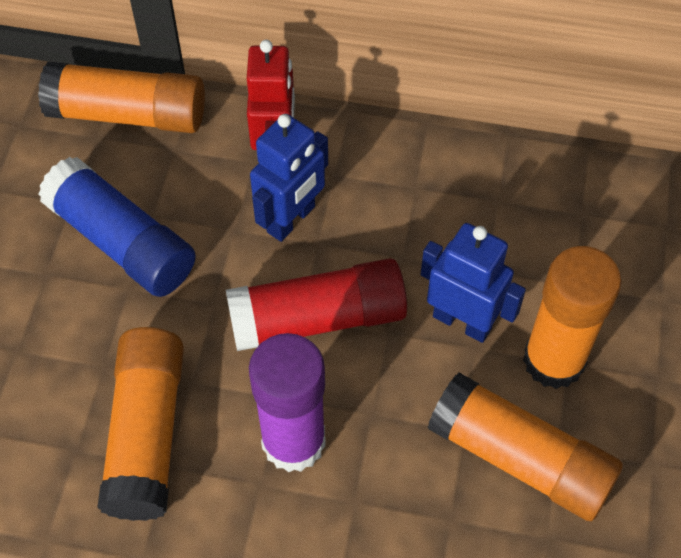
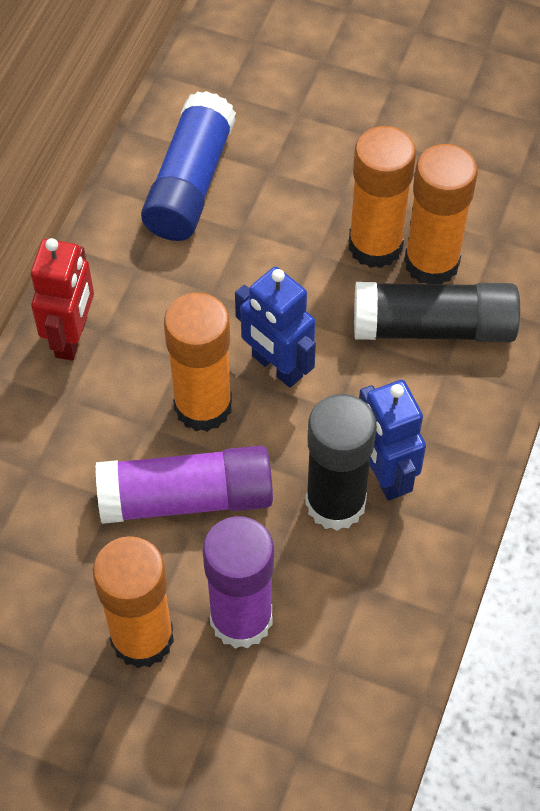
black glue stick: 0 -> 2
purple glue stick: 1 -> 2
red glue stick: 1 -> 0

